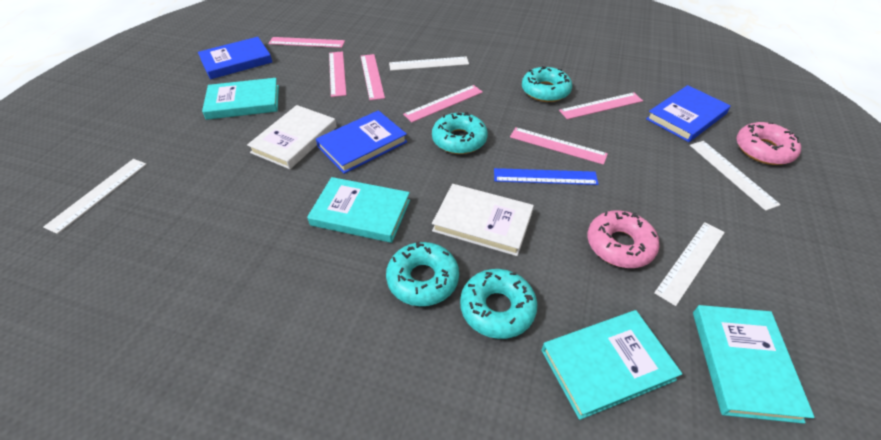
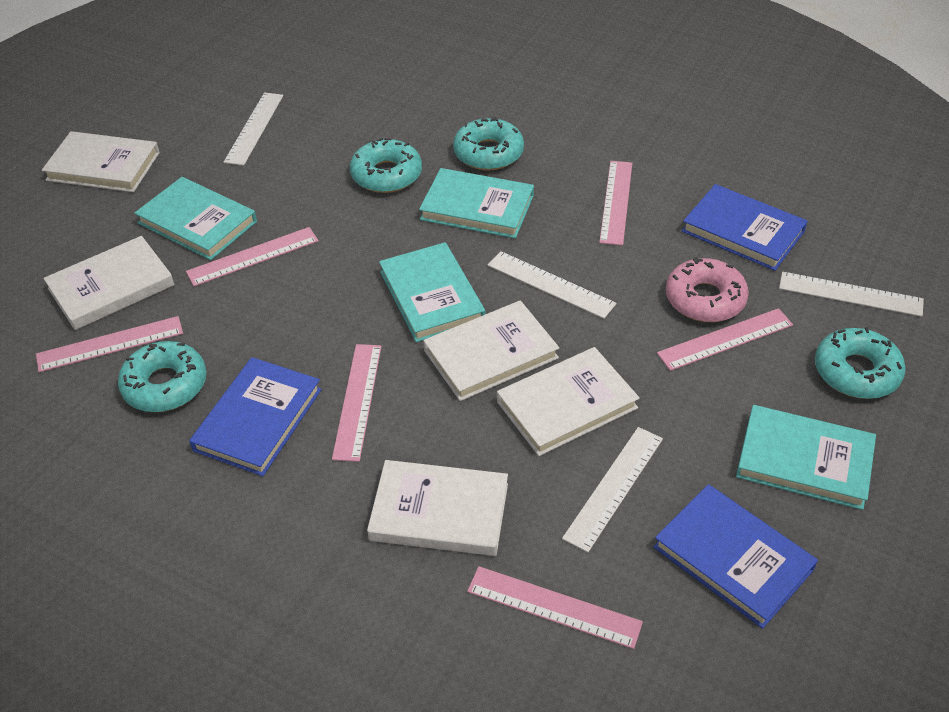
blue ruler: 1 -> 0
pink donut: 2 -> 1
white book: 2 -> 5

